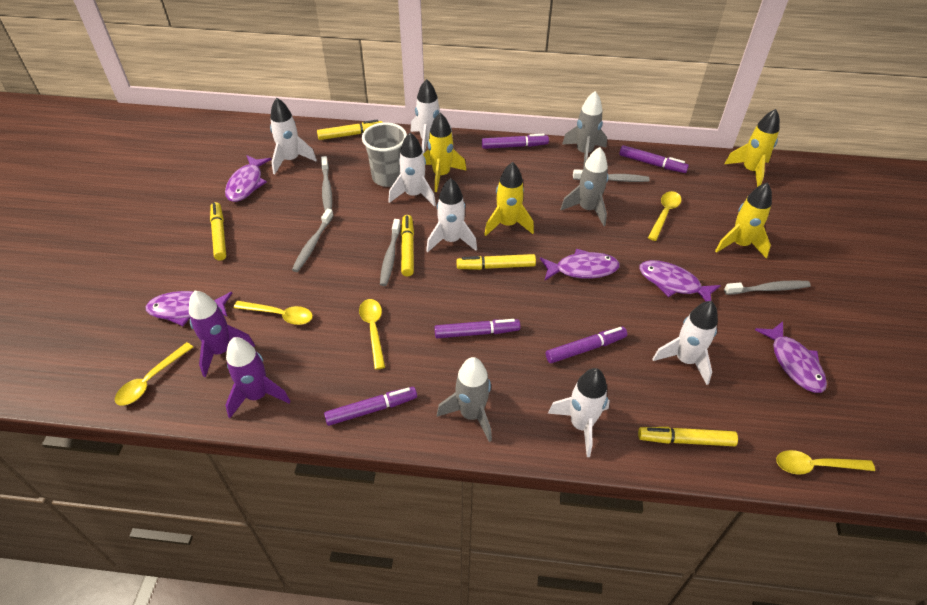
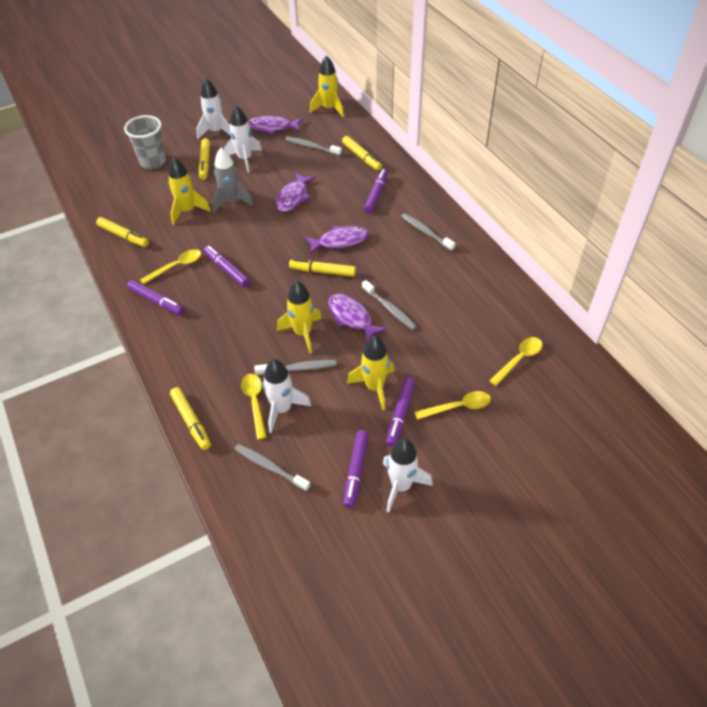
grey rocket: 3 -> 1
purple fish: 5 -> 4
purple rocket: 2 -> 0
white rocket: 6 -> 4
yellow spoon: 5 -> 4

